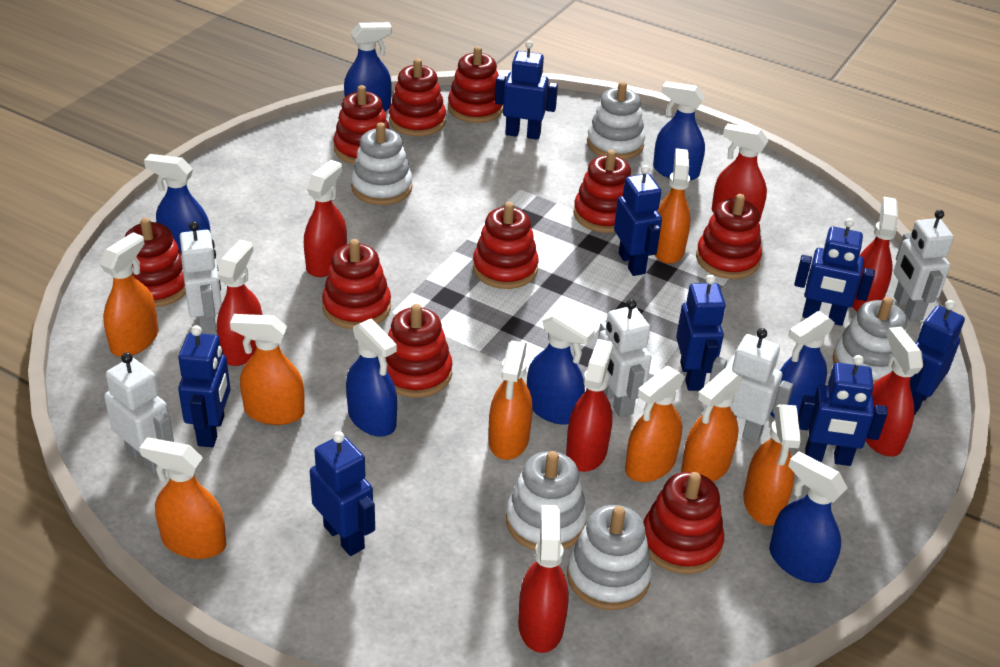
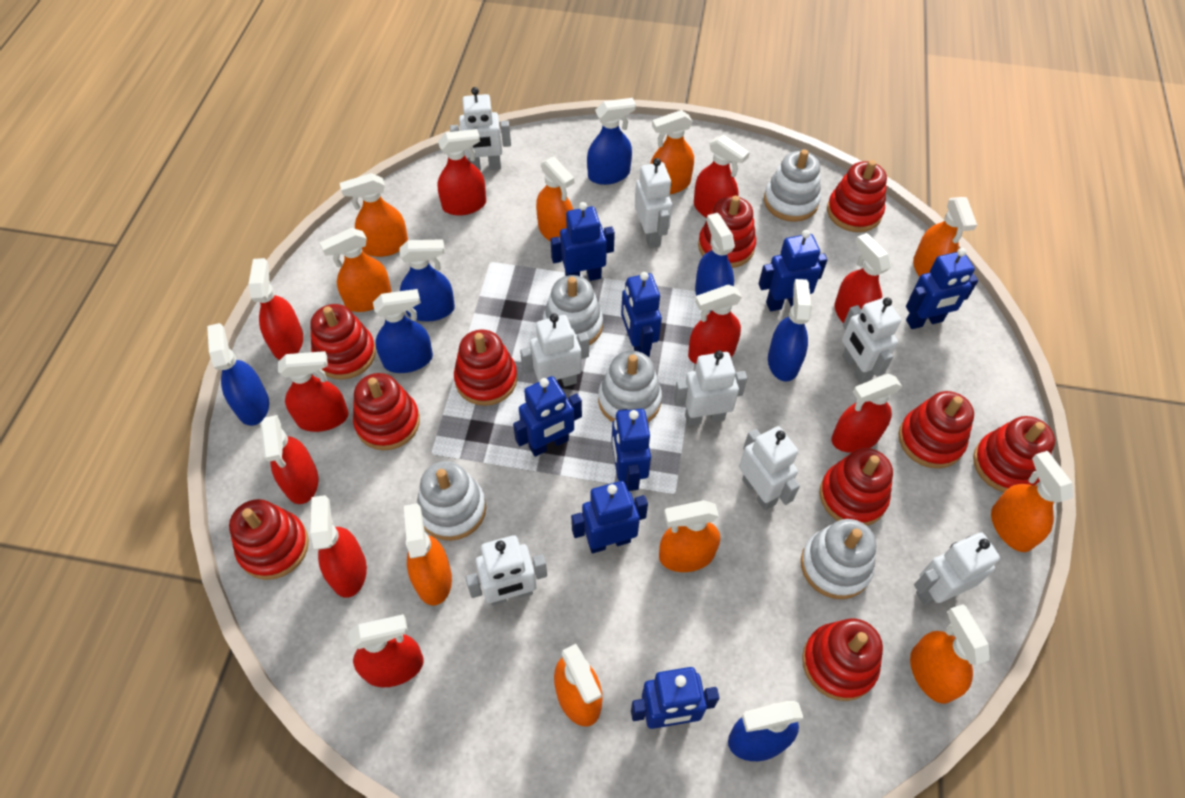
orange spray bottle: 8 -> 10
red spray bottle: 7 -> 10
white robot: 5 -> 8

